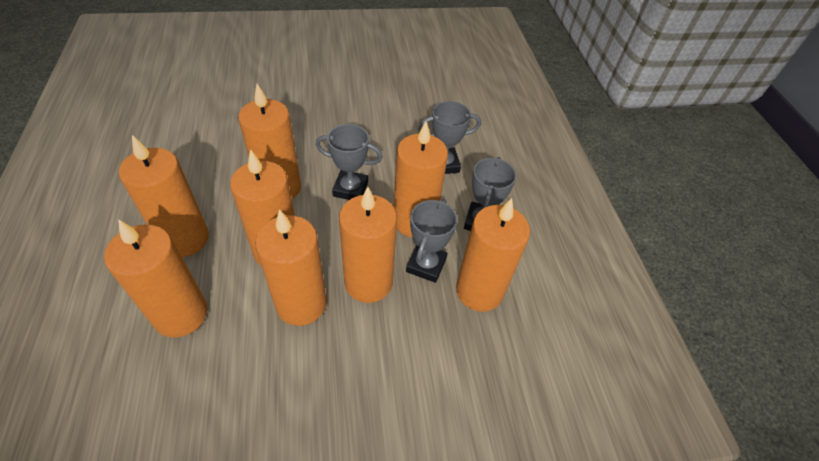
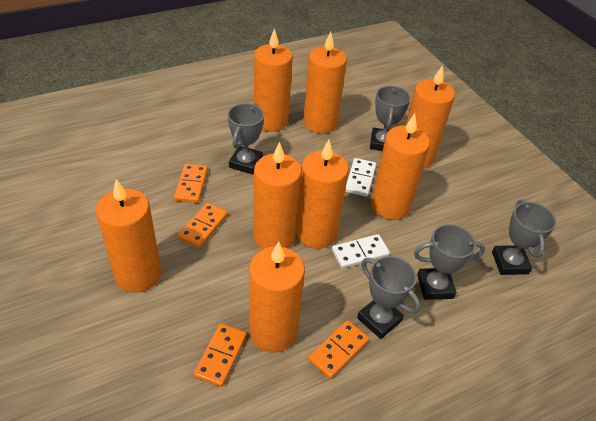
grey trophy: 4 -> 5
orange domino: 0 -> 4
white domino: 0 -> 2

